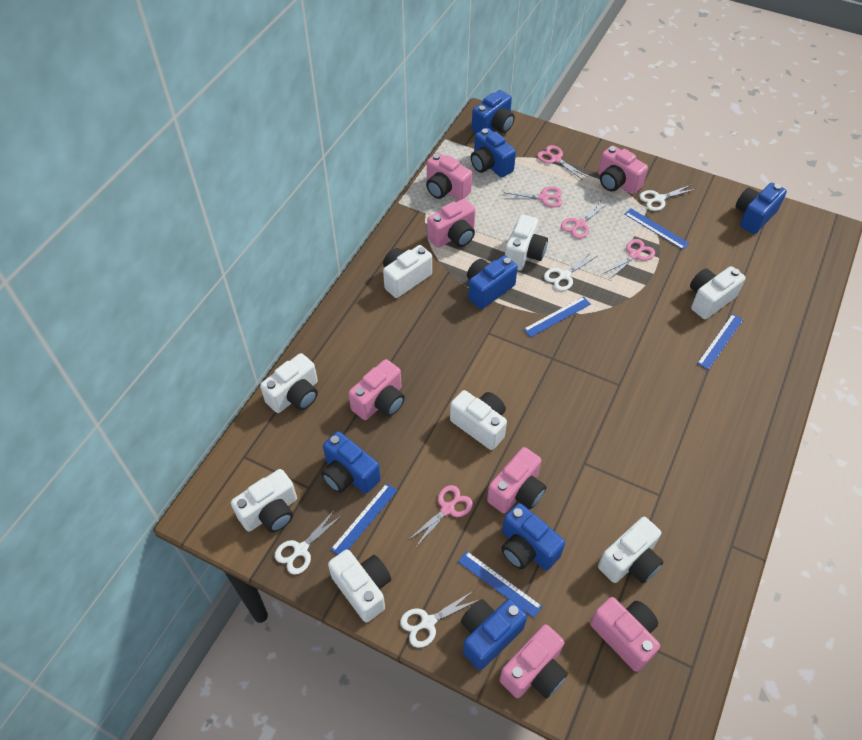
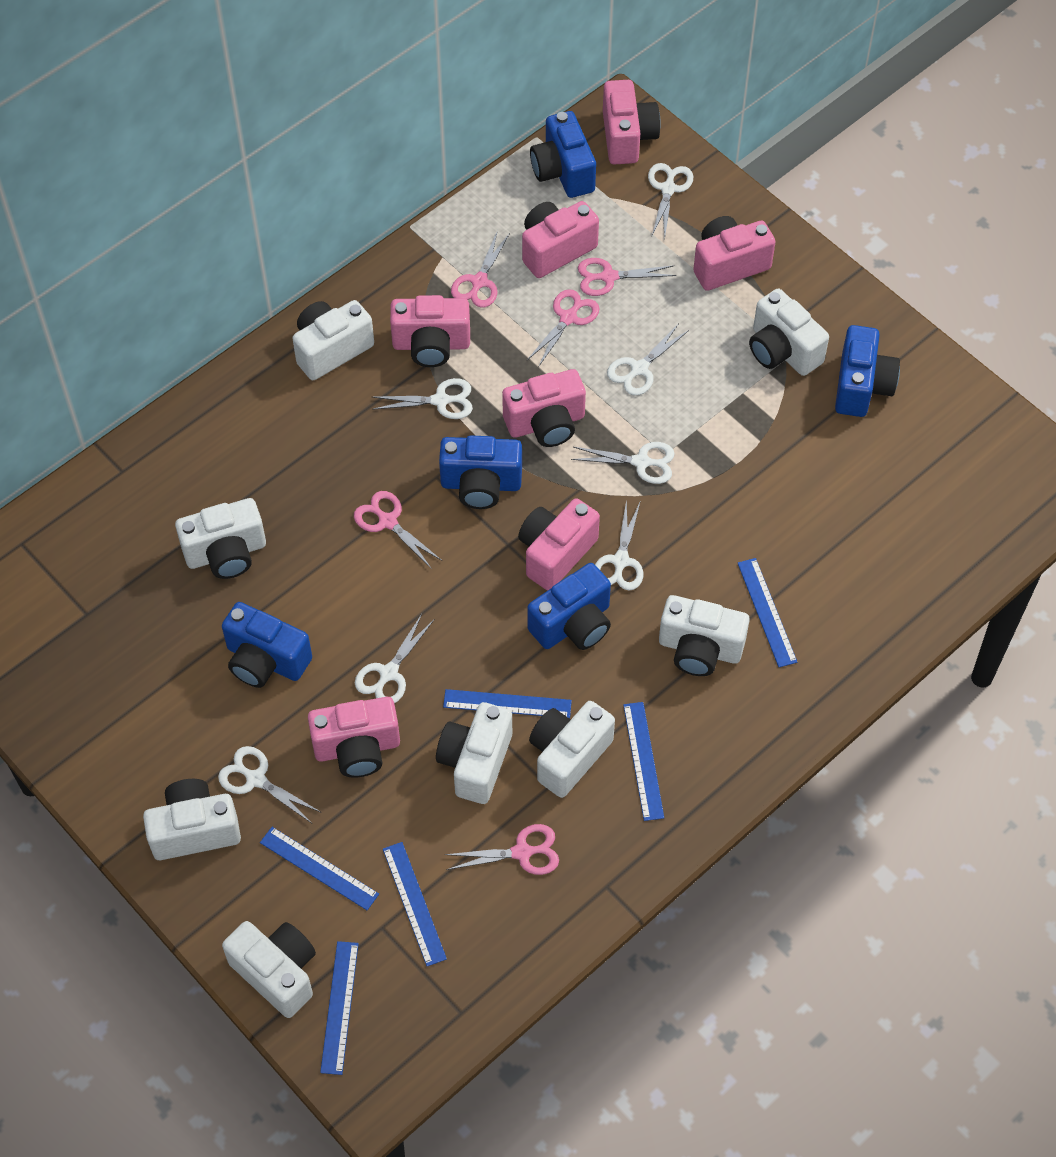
blue camera: 7 -> 5
blue ruler: 5 -> 6
white scissors: 4 -> 7

